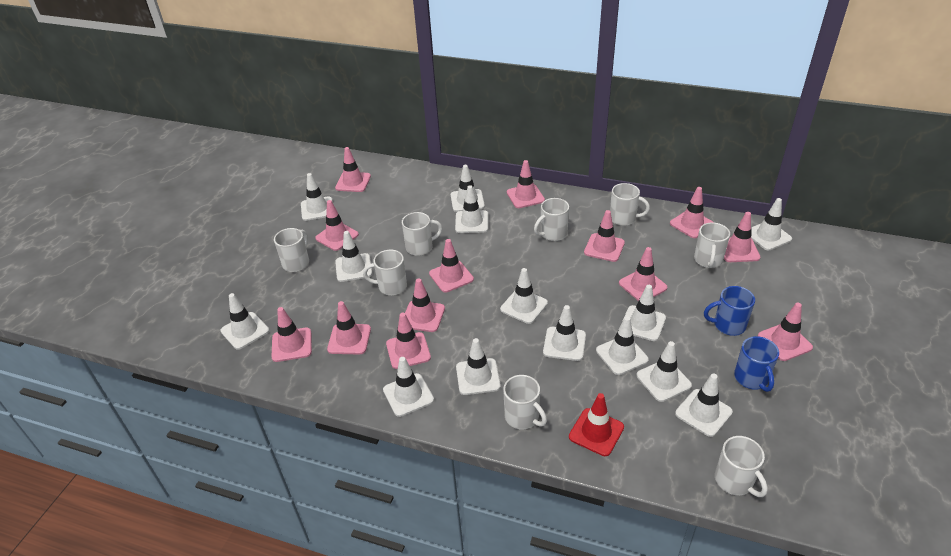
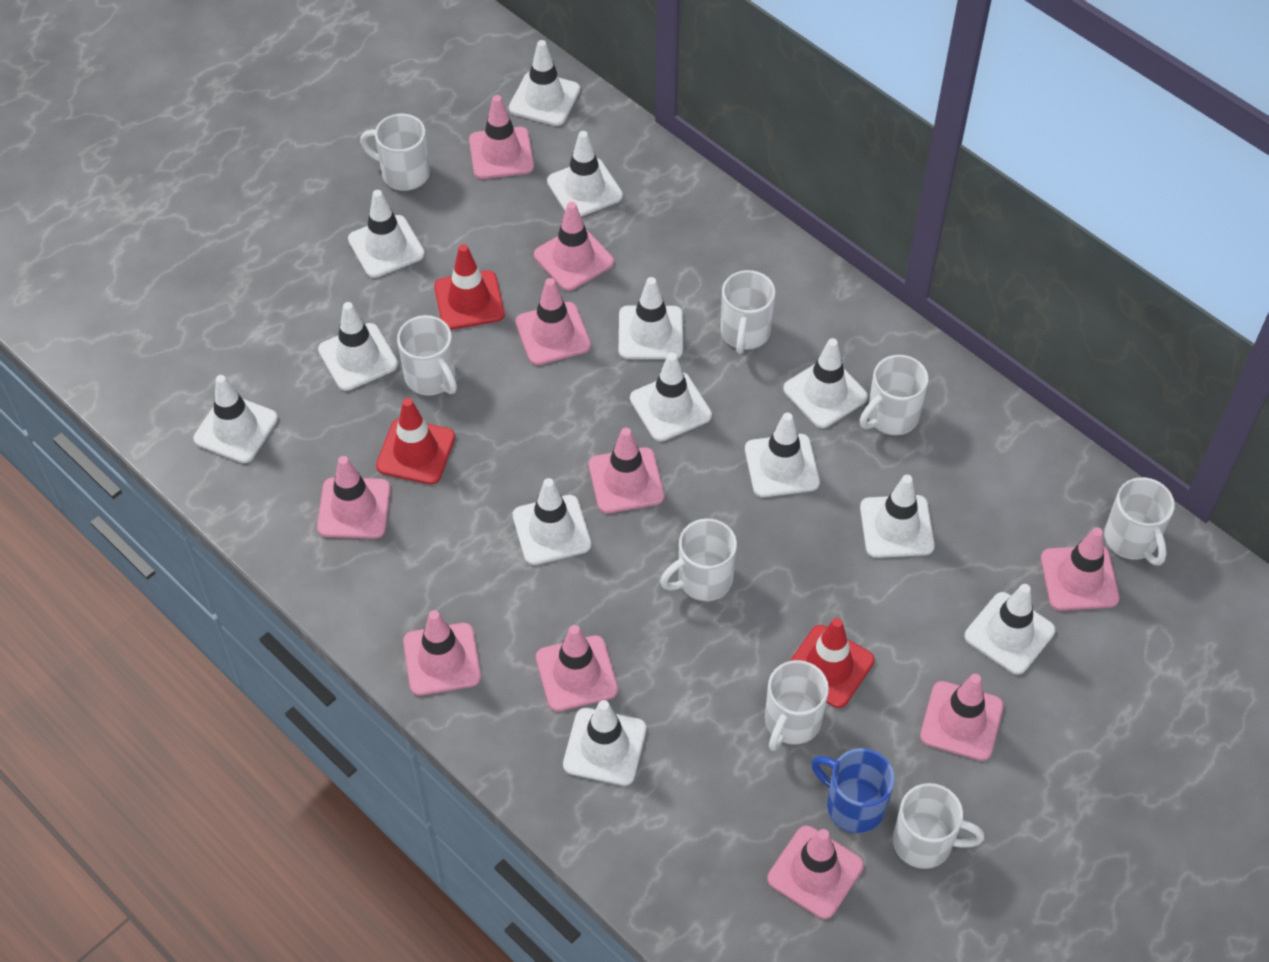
blue mug: 2 -> 1
pink traffic cone: 13 -> 10
red traffic cone: 1 -> 3
white traffic cone: 14 -> 13

